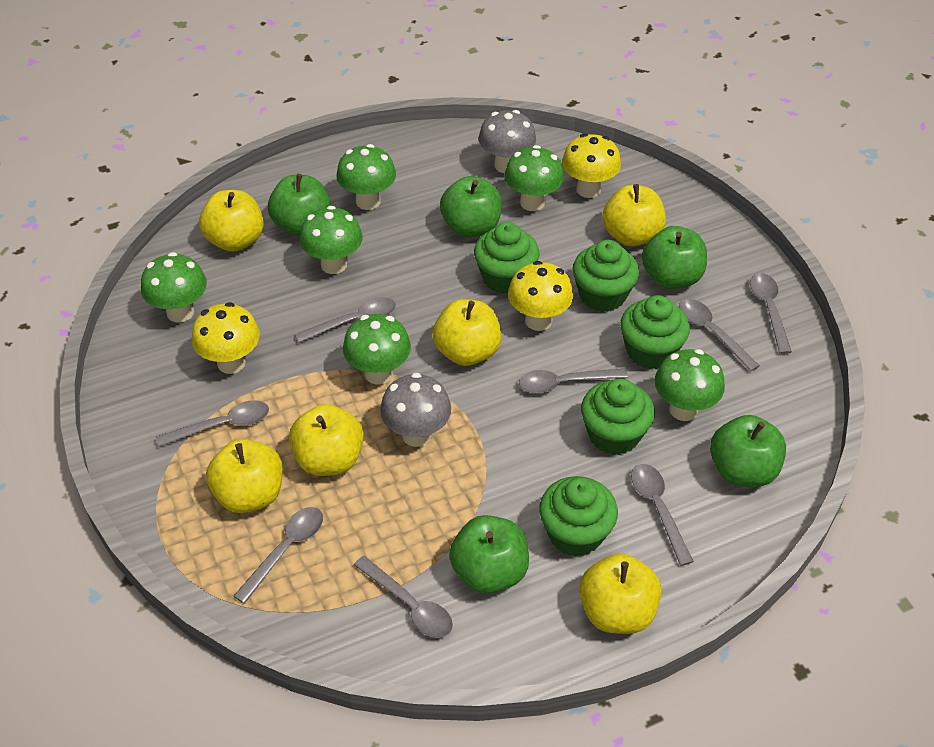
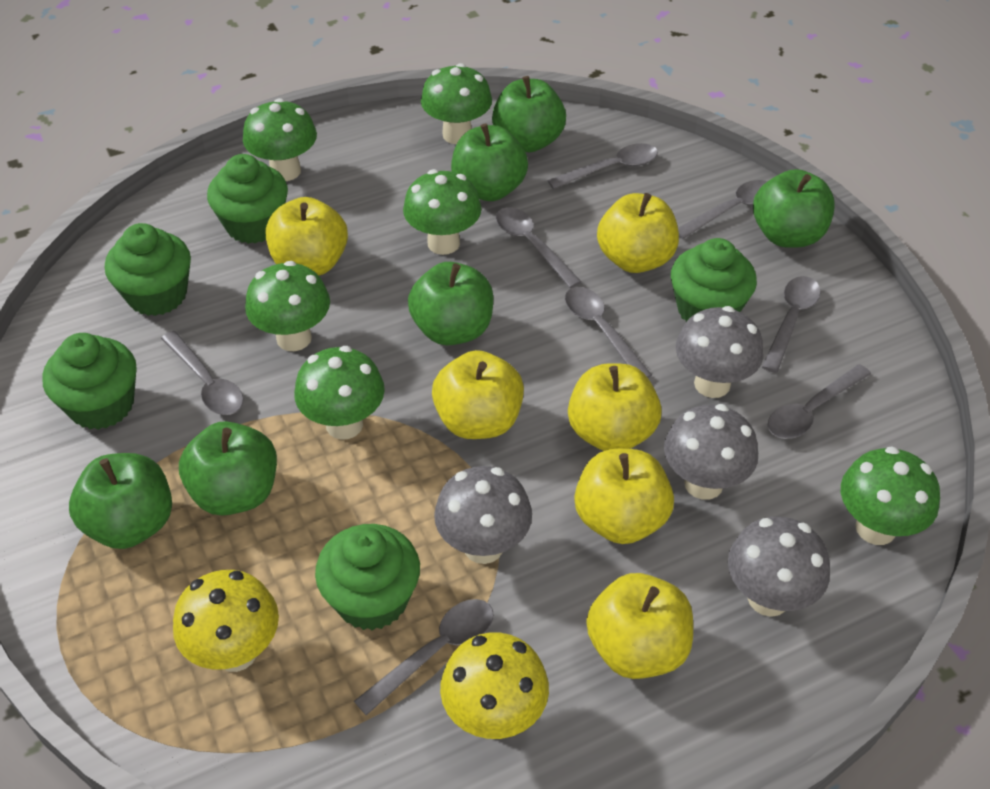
green apple: 5 -> 6
grey mushroom: 2 -> 4
yellow mushroom: 3 -> 2

